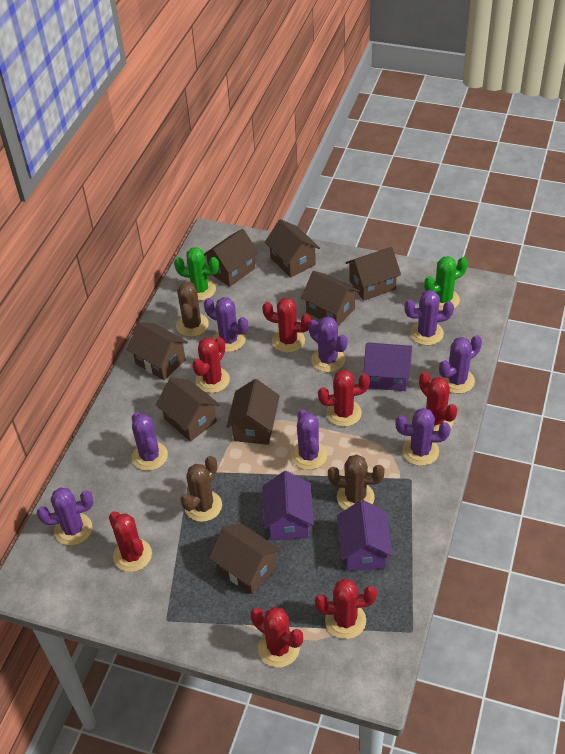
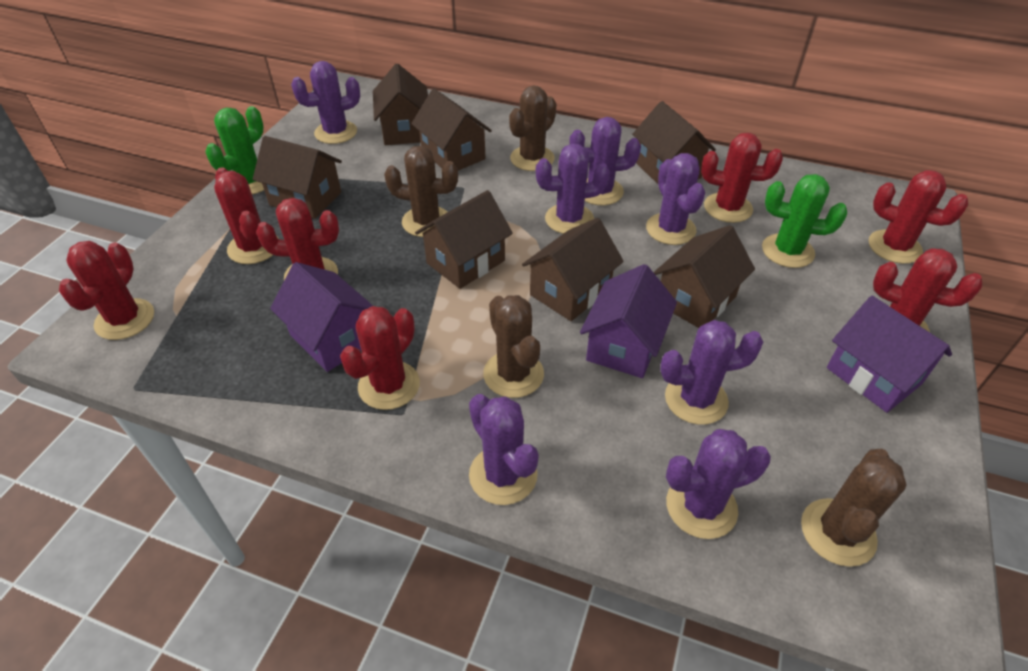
brown cactus: 3 -> 4
brown house: 8 -> 7
purple cactus: 8 -> 7

